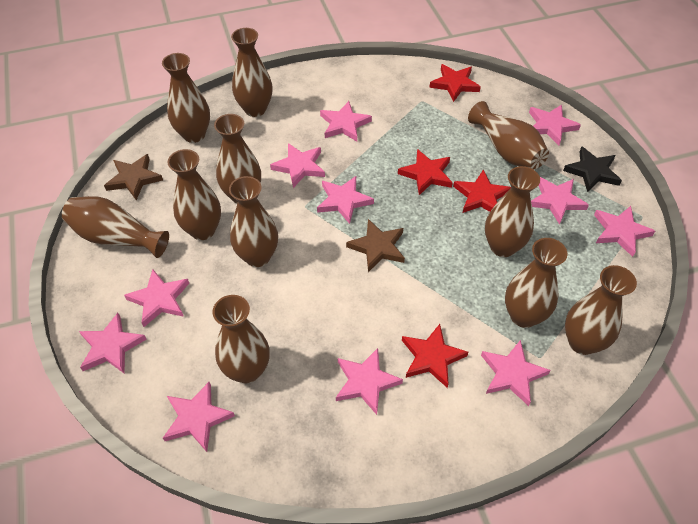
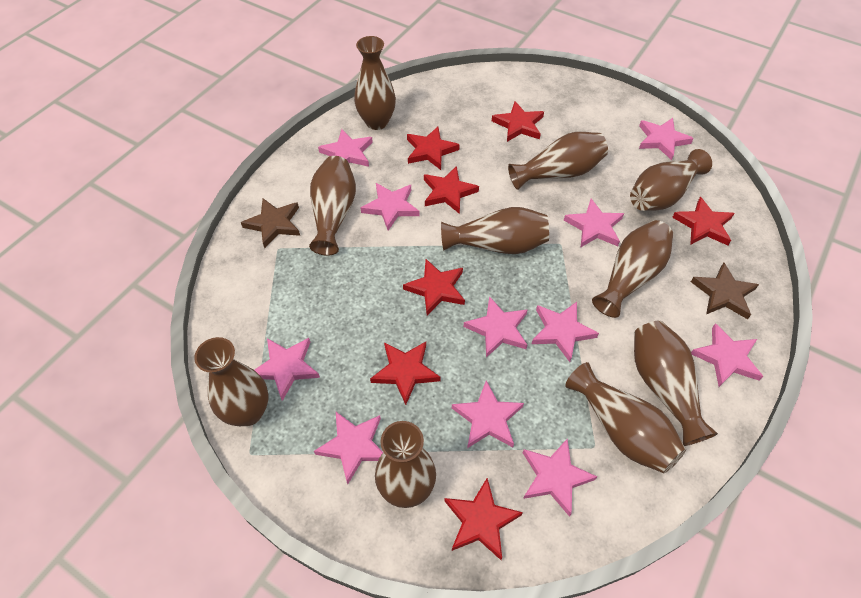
black star: 1 -> 0
brown vase: 11 -> 10
red star: 4 -> 7

